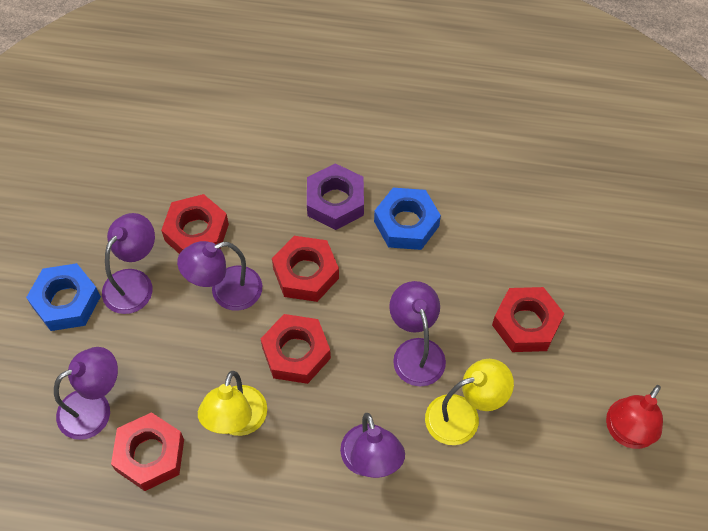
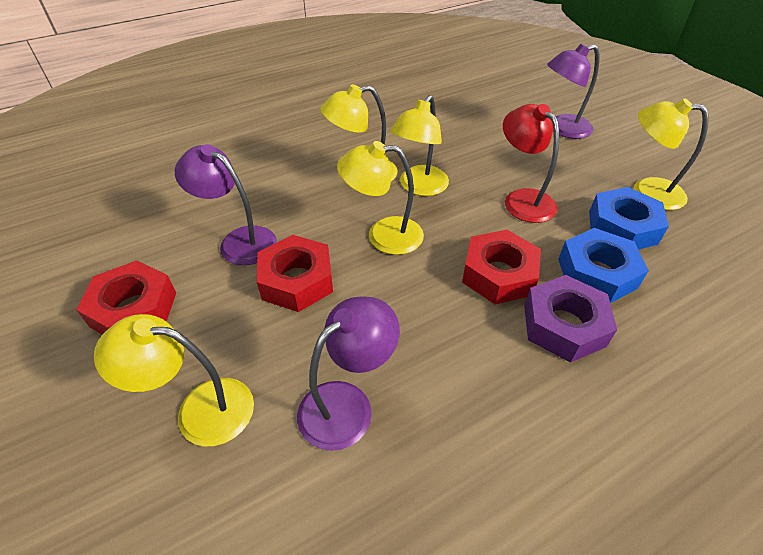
purple lamp: 5 -> 3
red nut: 5 -> 3
yellow lamp: 2 -> 5

